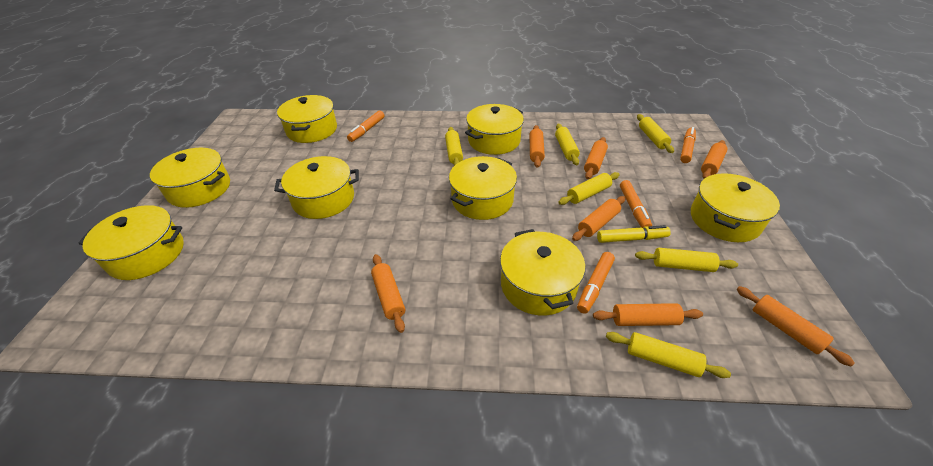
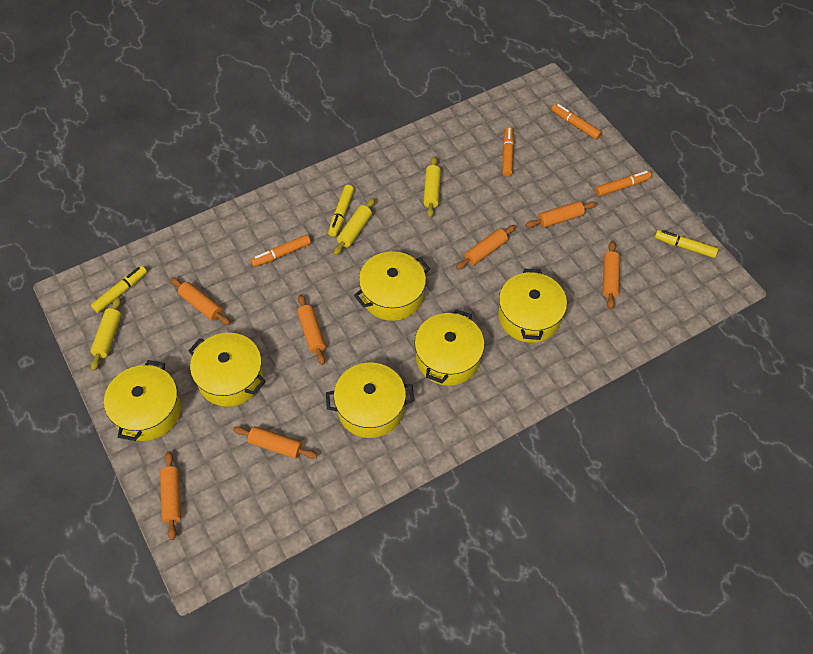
yellow marker: 1 -> 3
yellow pot: 8 -> 6
yellow rolling pin: 6 -> 3

